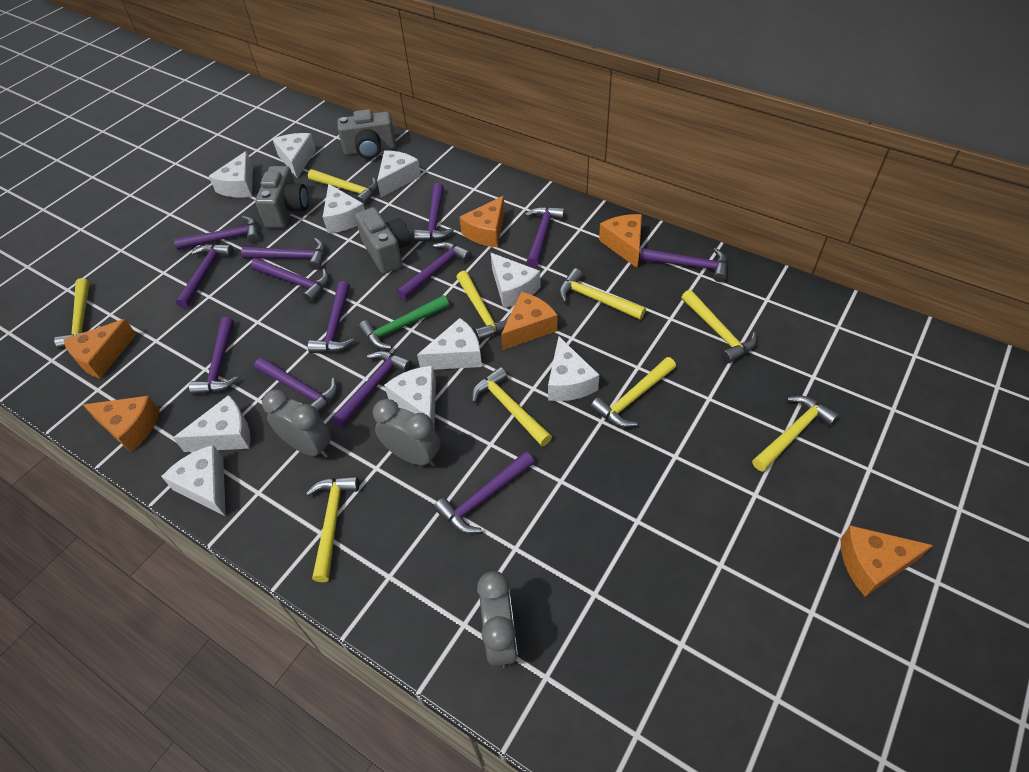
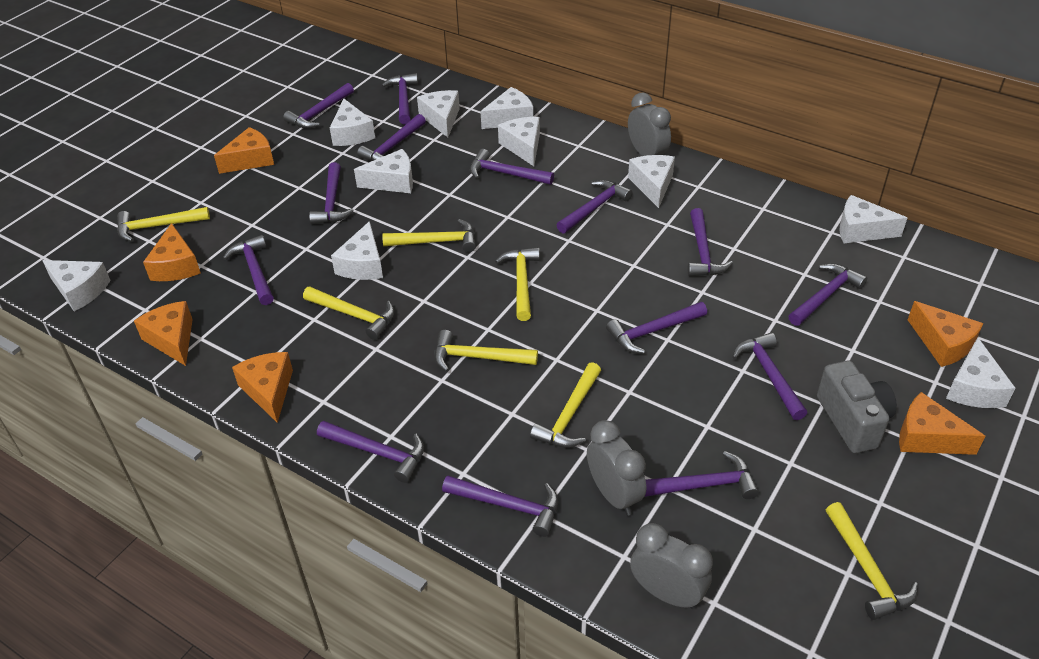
green hammer: 1 -> 0
grey camera: 3 -> 1
purple hammer: 13 -> 14
yellow hammer: 9 -> 7

